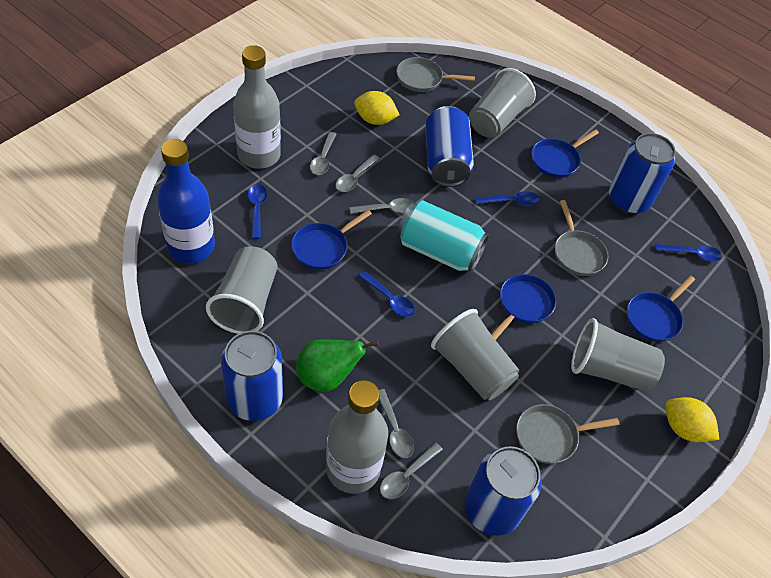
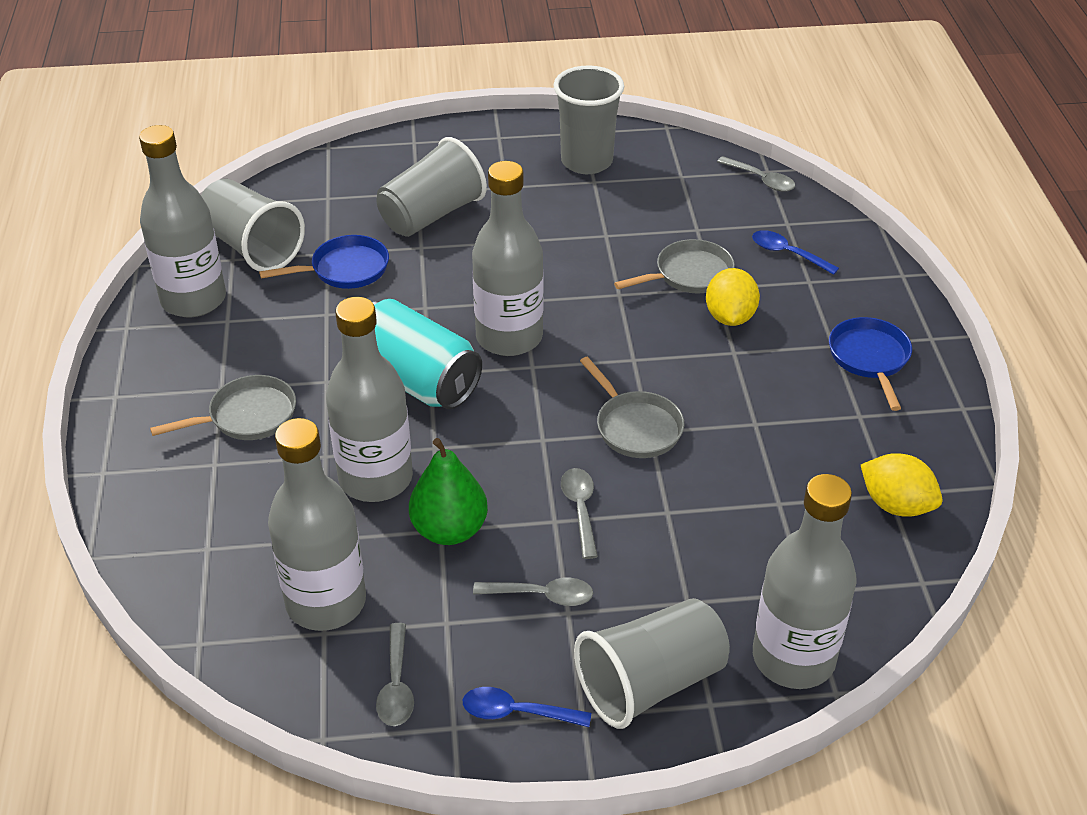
blue bottle: 1 -> 0
blue can: 4 -> 0
blue pan: 4 -> 2
blue spoon: 4 -> 2
grey bottle: 2 -> 5
grey spoon: 5 -> 4

